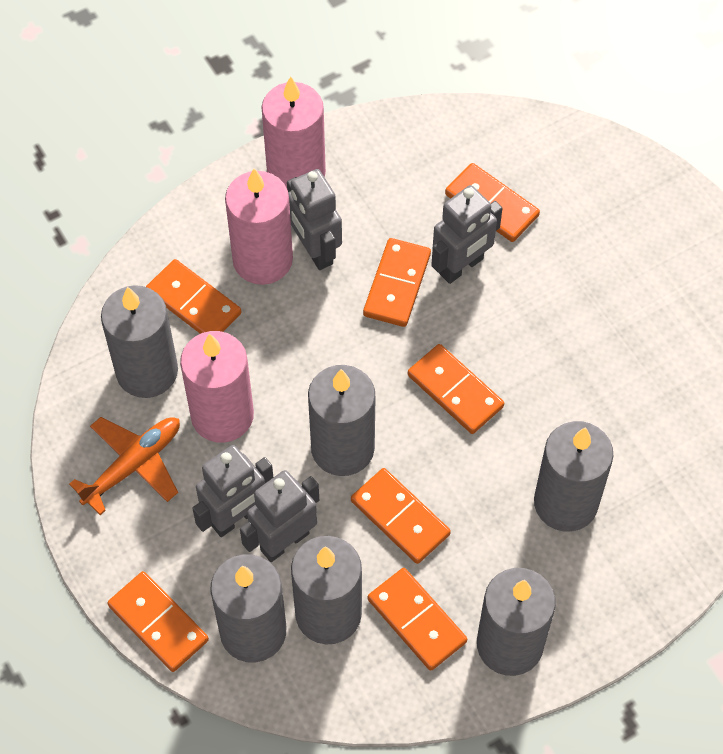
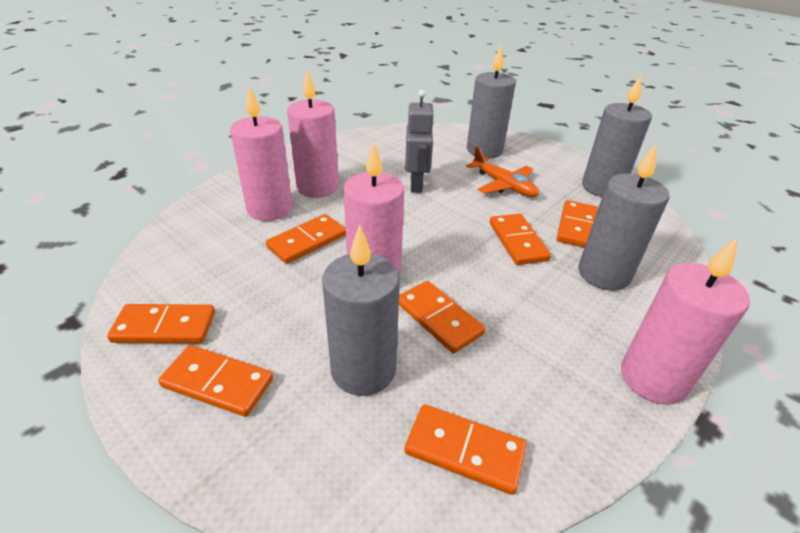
grey candle: 6 -> 4
grey robot: 4 -> 1
pink candle: 3 -> 4

